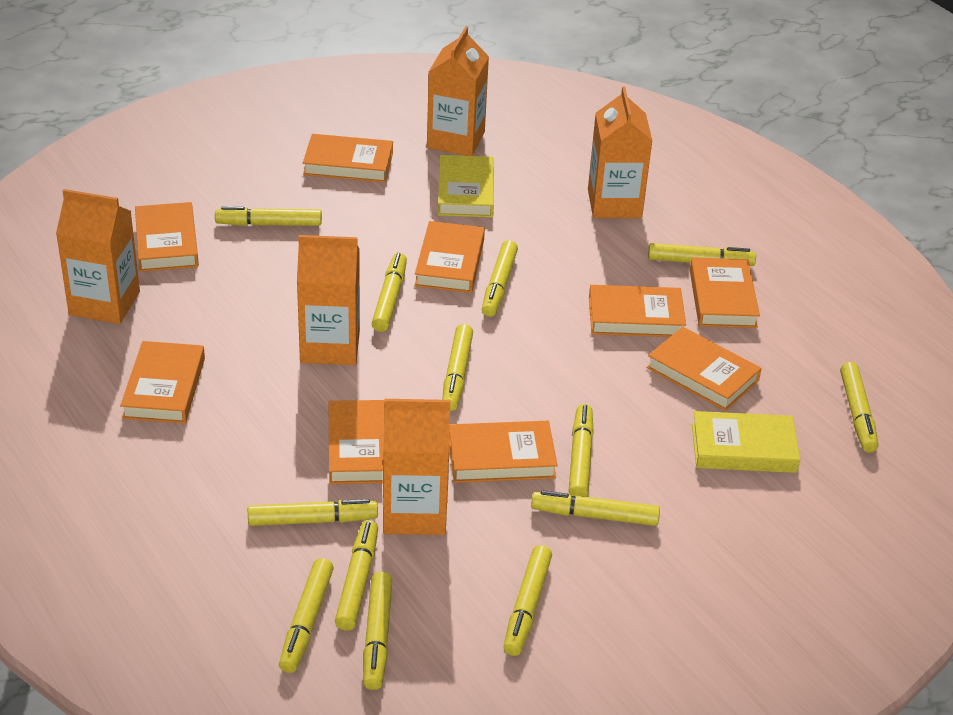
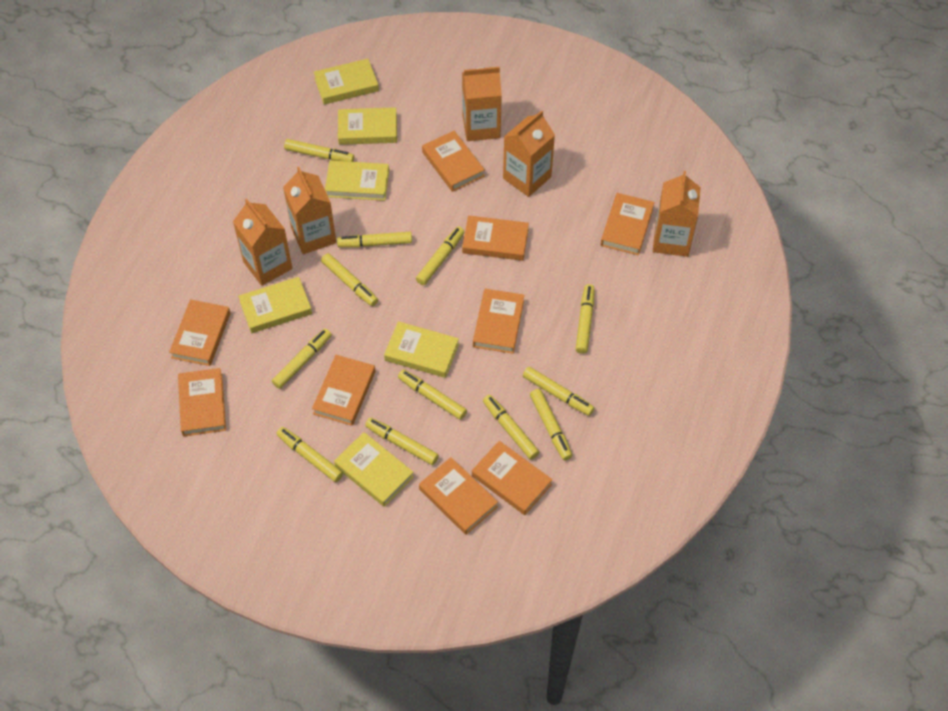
yellow book: 2 -> 6
yellow marker: 13 -> 12

